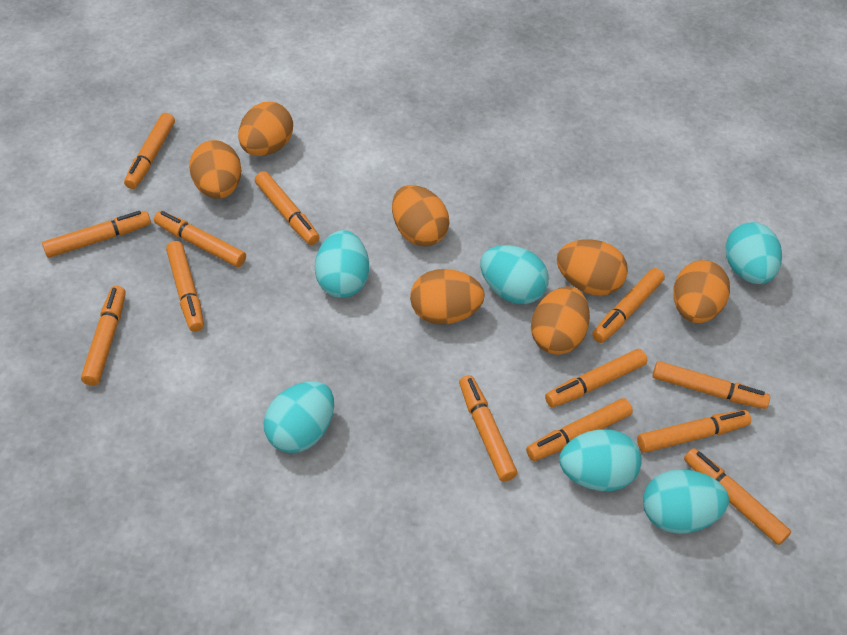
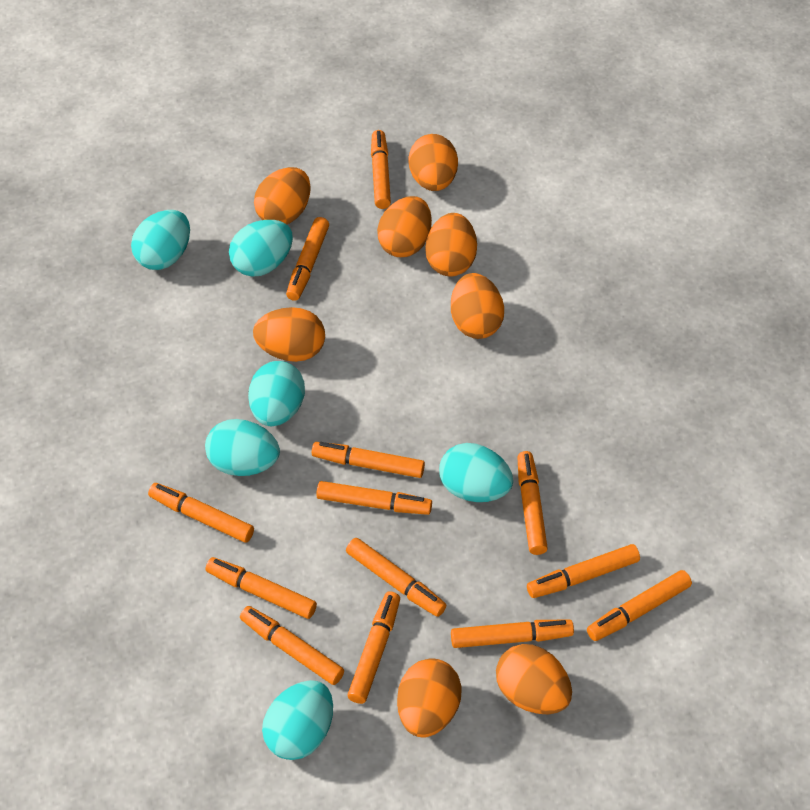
orange egg: 7 -> 8

